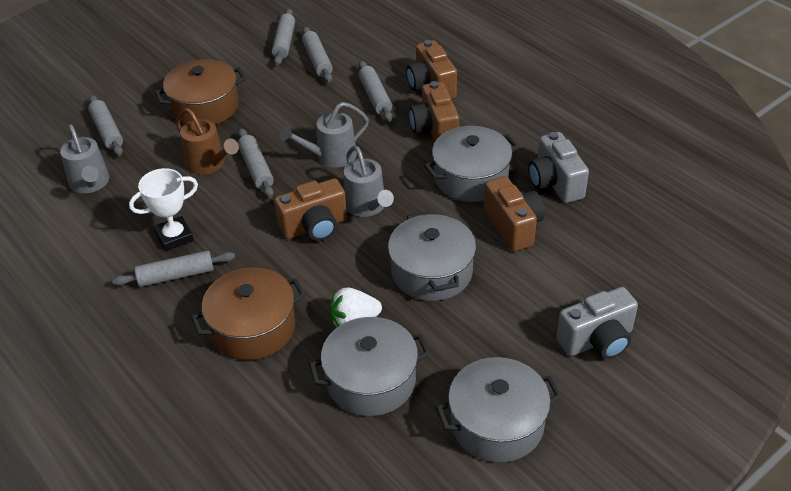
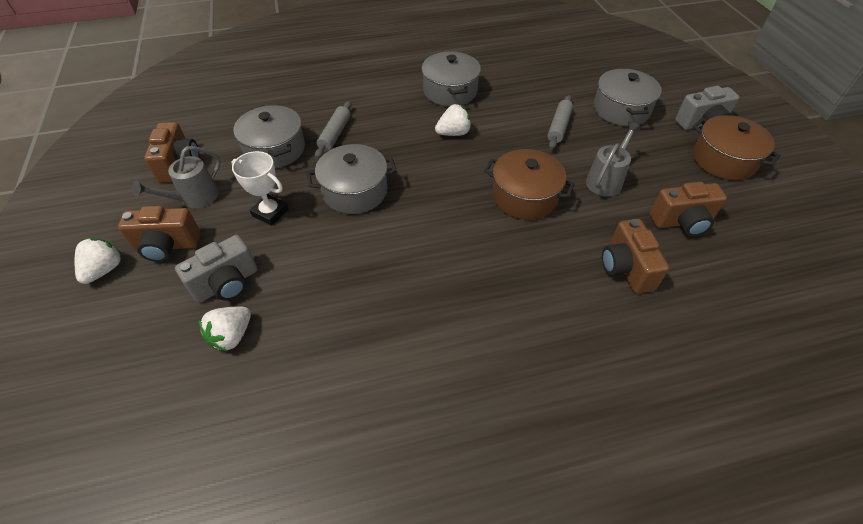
brown watering can: 1 -> 0
grey rolling pin: 6 -> 2
grey watering can: 3 -> 2
white strawberry: 1 -> 3

